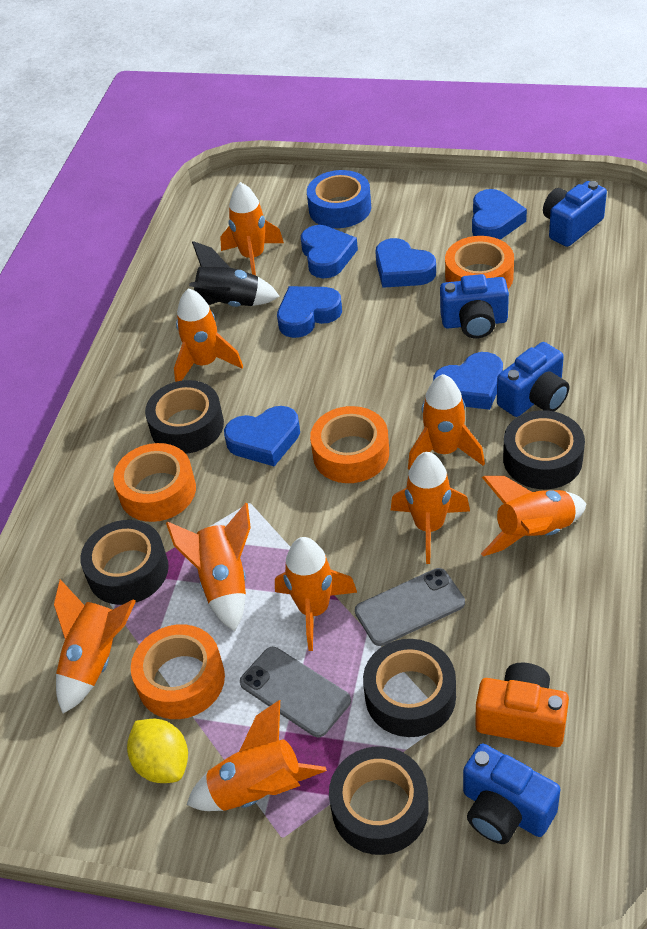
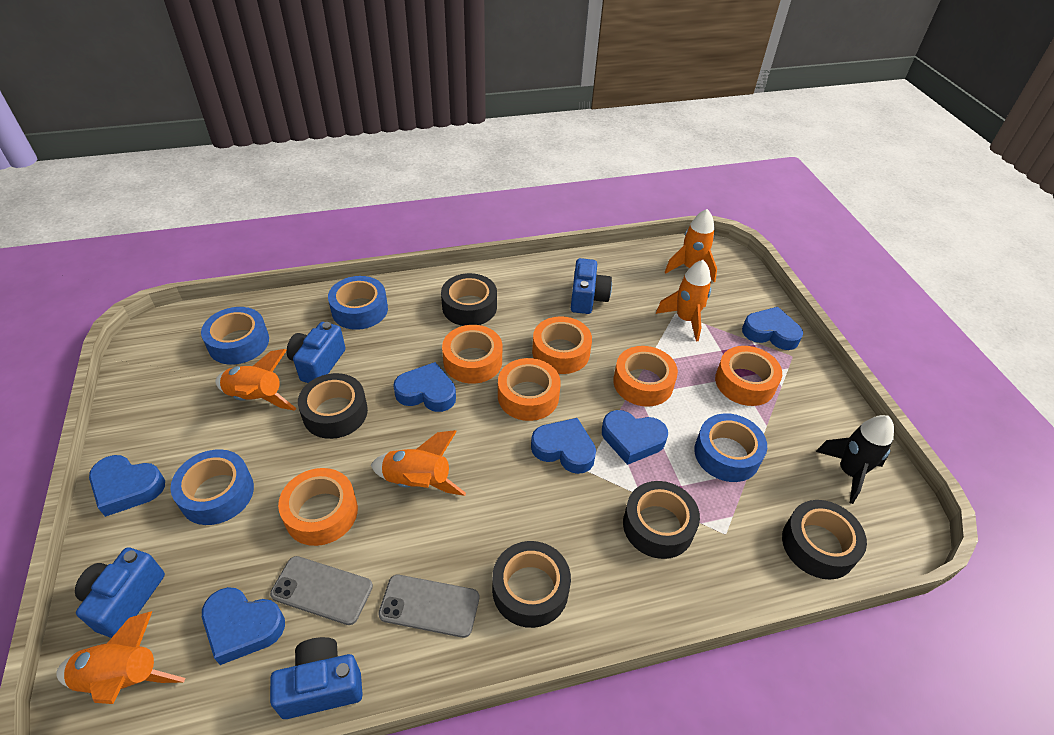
blue tape: 1 -> 4
orange camera: 1 -> 0
orange rocket: 9 -> 5
orange tape: 4 -> 6
yellow lemon: 1 -> 0

